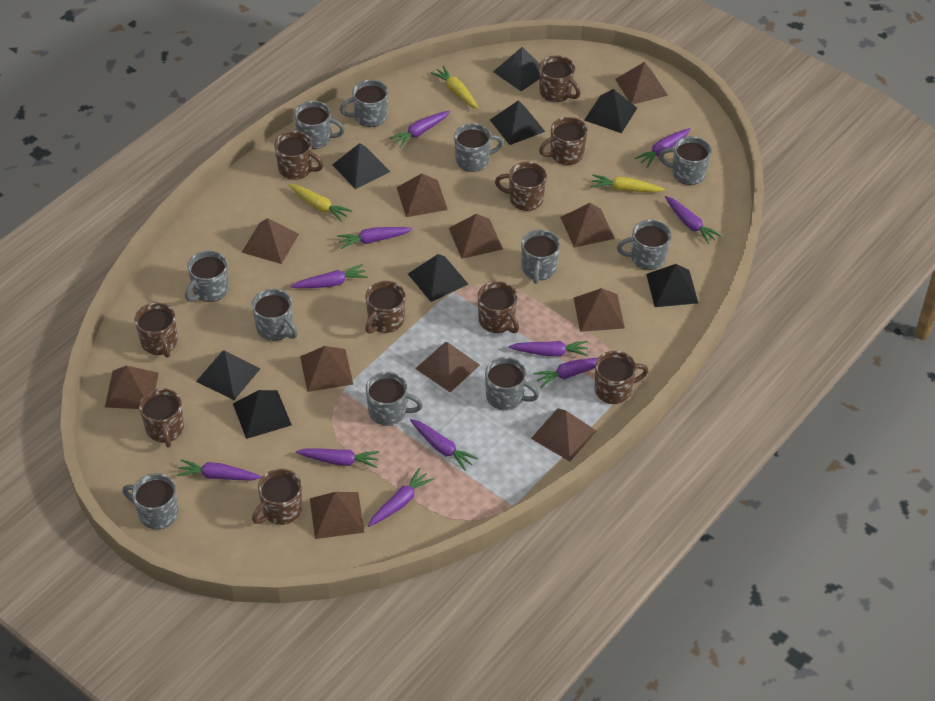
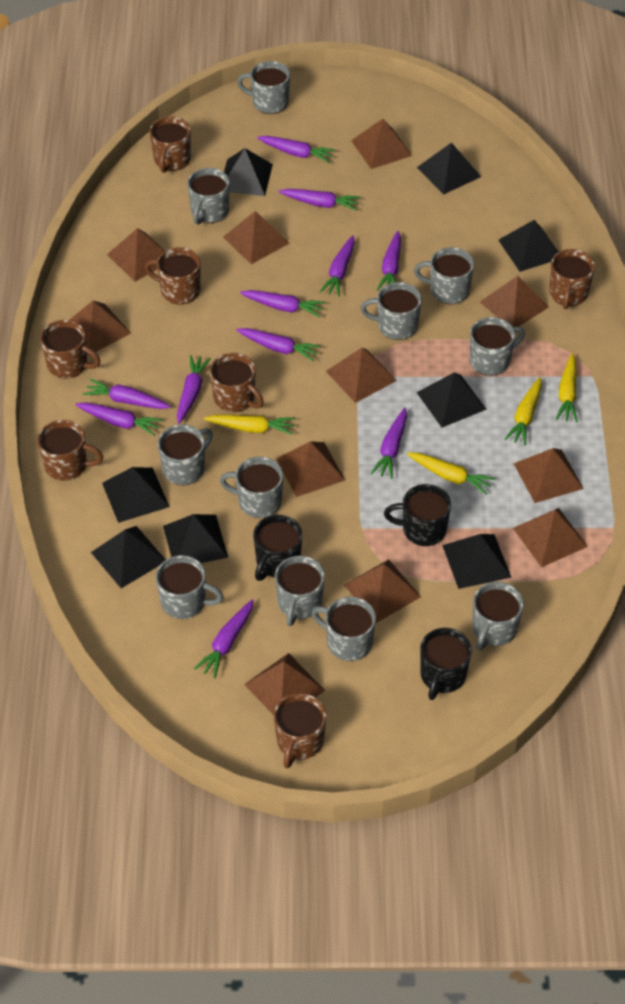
black mug: 0 -> 3
brown mug: 10 -> 7
yellow carrot: 3 -> 4

